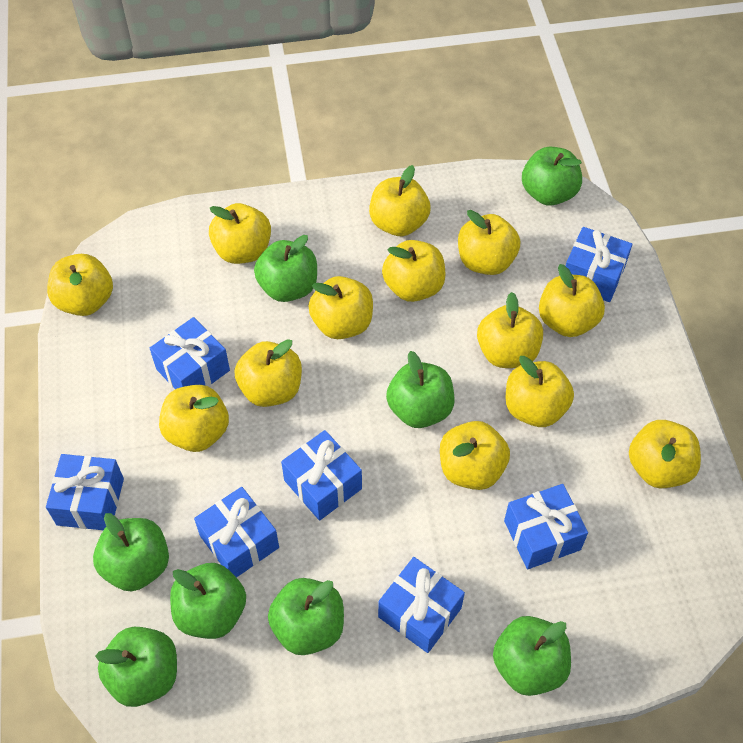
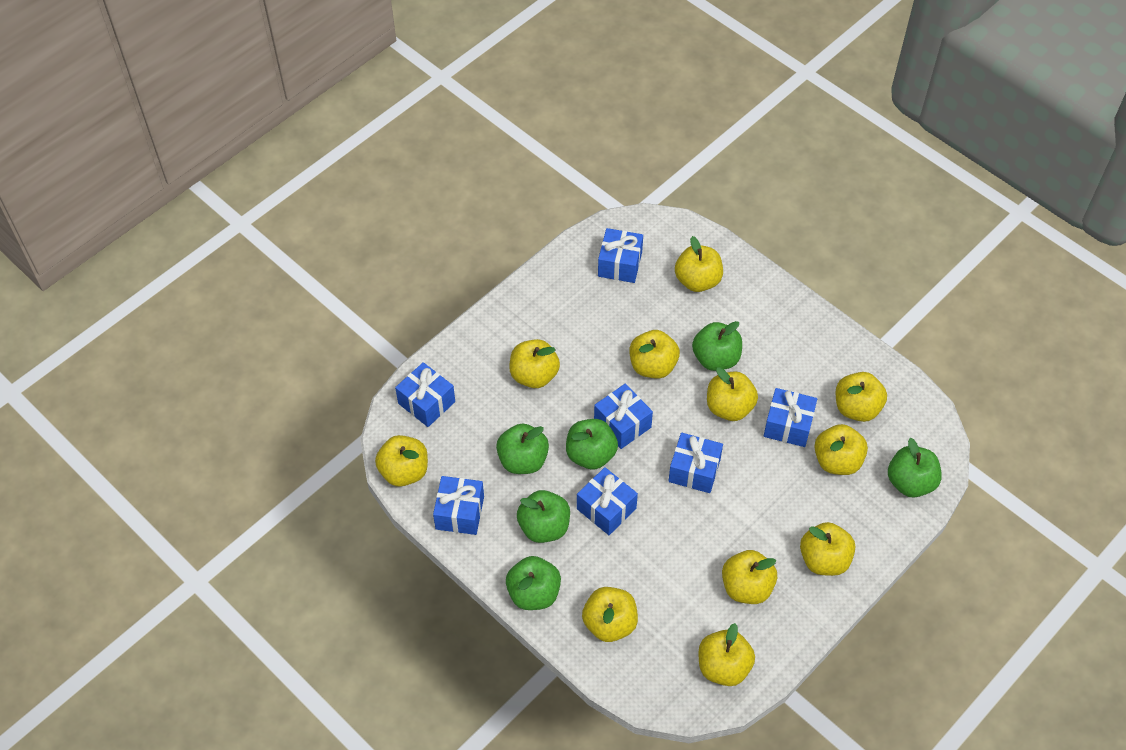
green apple: 8 -> 6
yellow apple: 13 -> 11

